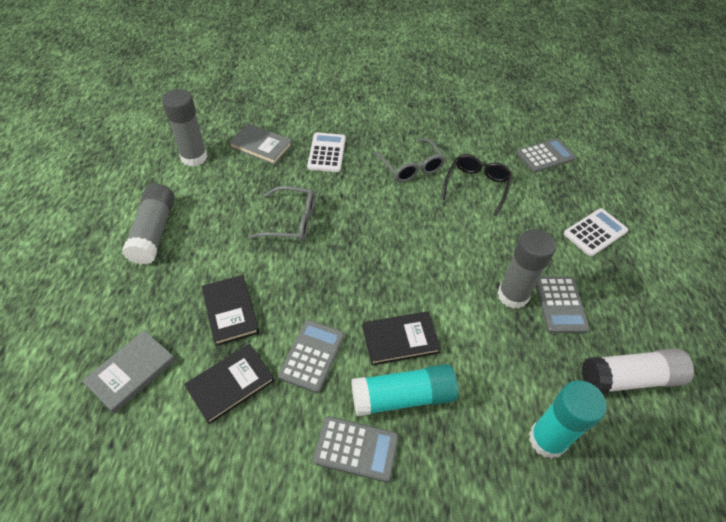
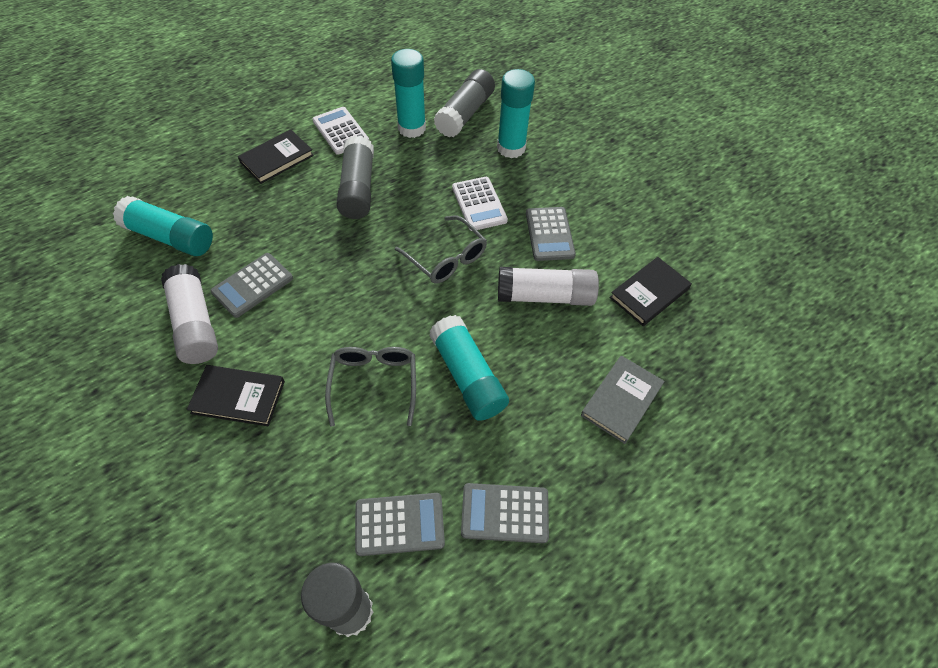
black glasses: 1 -> 0
grey book: 2 -> 1
turquoise glue stick: 2 -> 4
white glue stick: 1 -> 2

